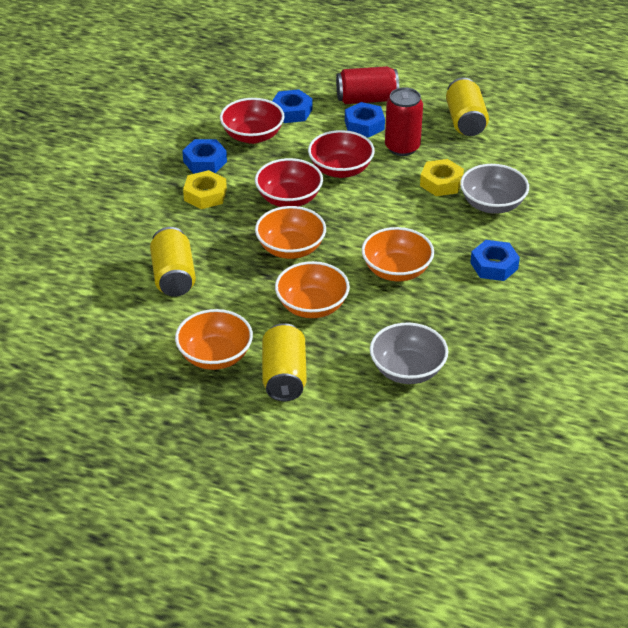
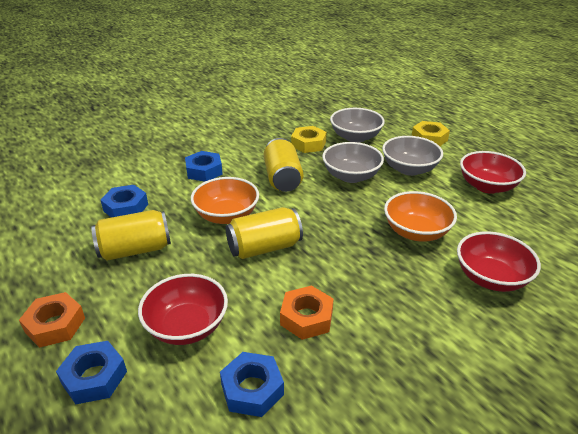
grey bowl: 2 -> 3
orange bowl: 4 -> 2
orange nut: 0 -> 2
red can: 2 -> 0

